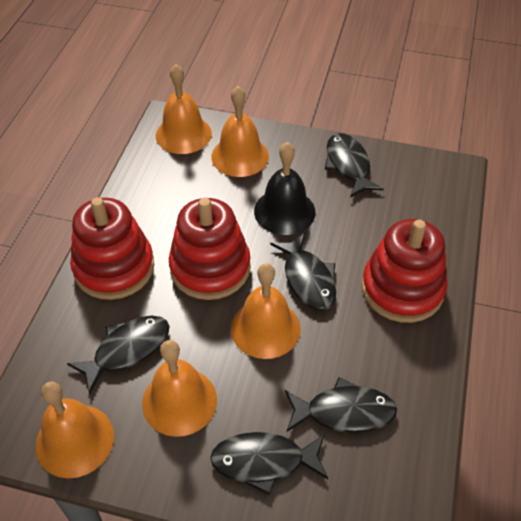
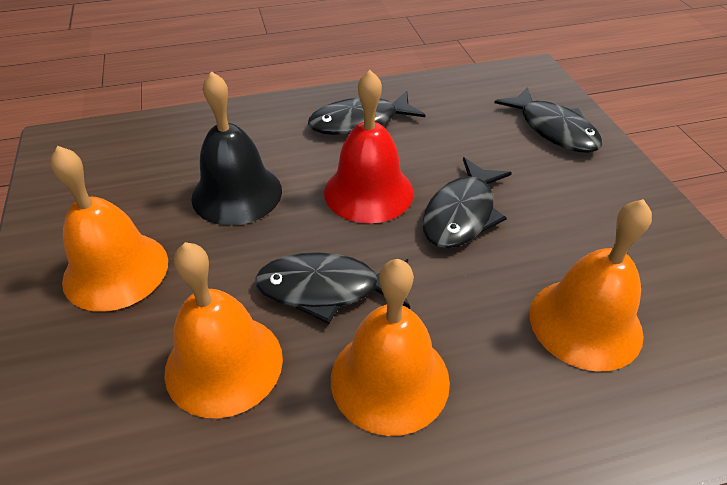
black fish: 5 -> 4
orange bell: 5 -> 4
red bell: 0 -> 1
red stacking toy: 3 -> 0

